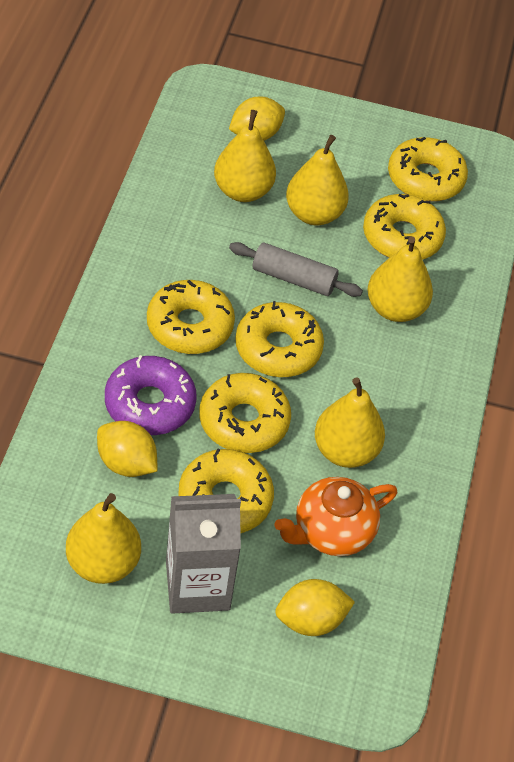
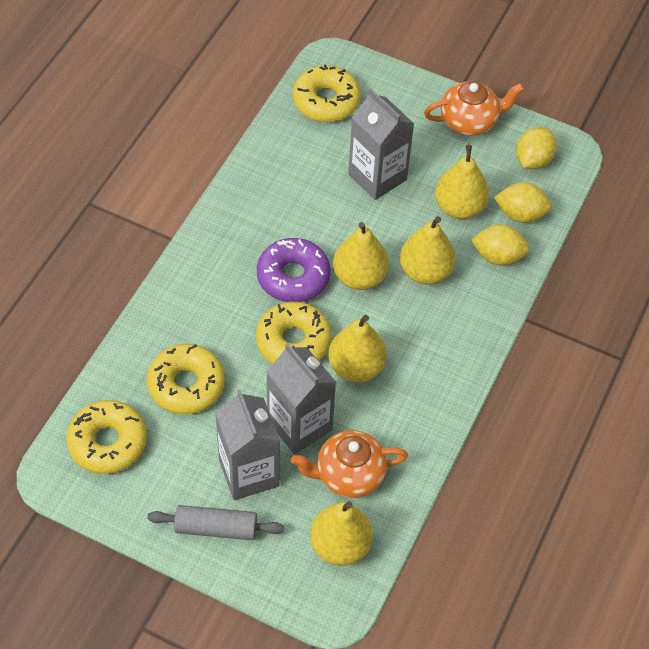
grey carton: 1 -> 3
orange teapot: 1 -> 2
yellow donut: 6 -> 4

